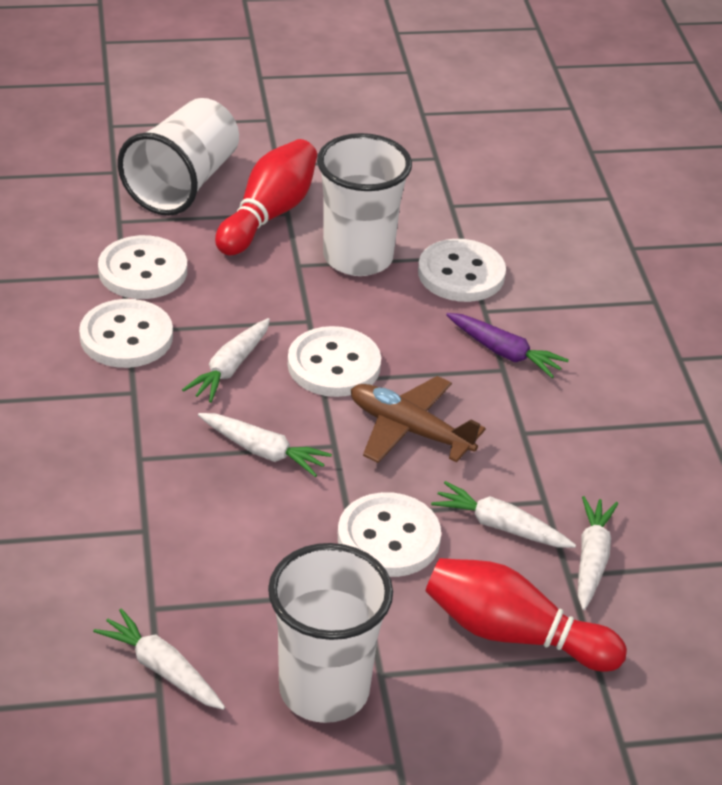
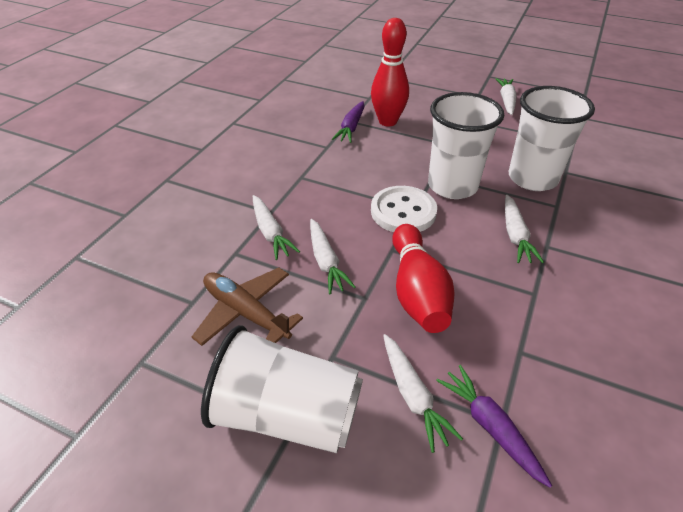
purple carrot: 1 -> 2
white button: 5 -> 1

